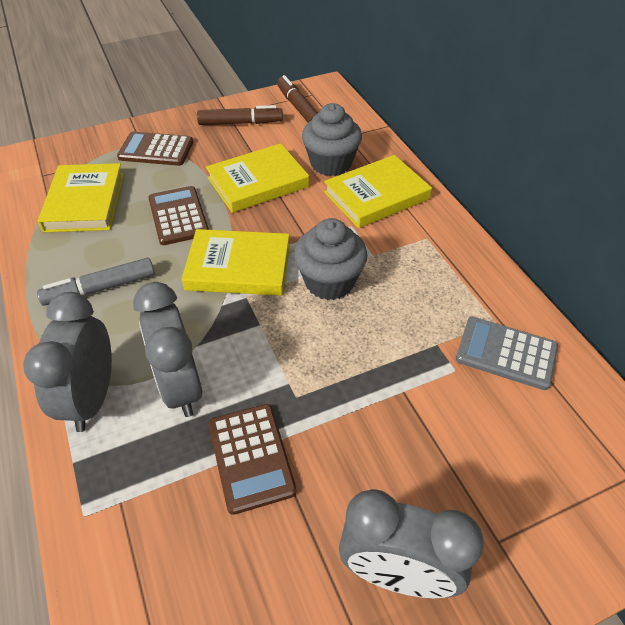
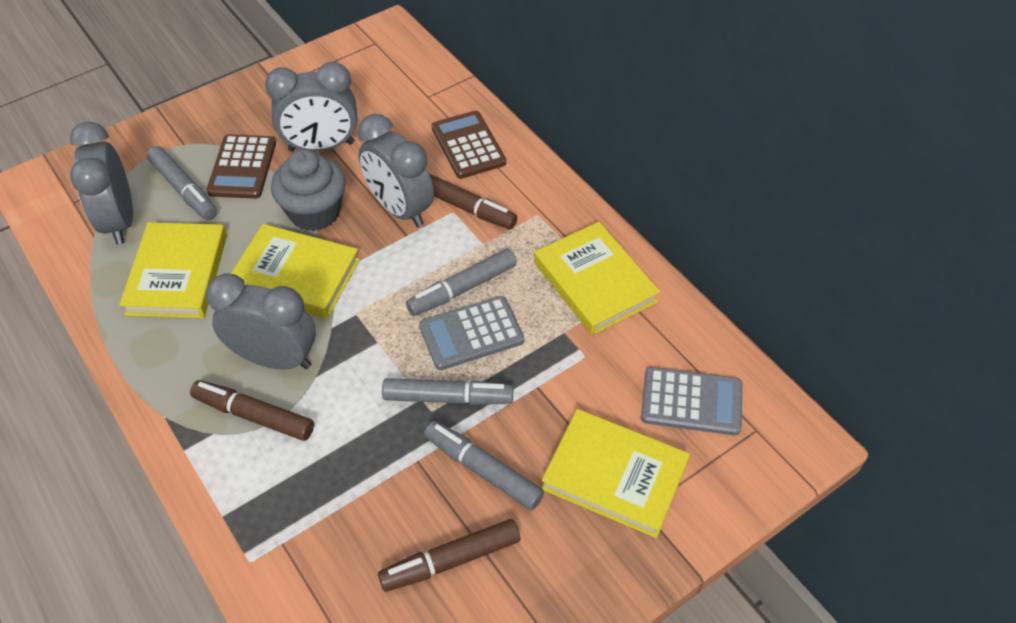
brown calculator: 3 -> 2
brown marker: 2 -> 3
grey calculator: 1 -> 2
grey clock: 3 -> 4
grey cupcake: 2 -> 1
grey marker: 1 -> 4

